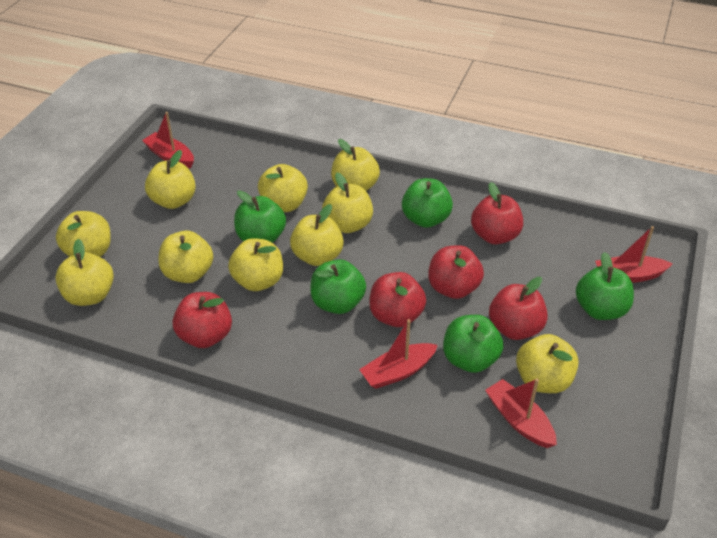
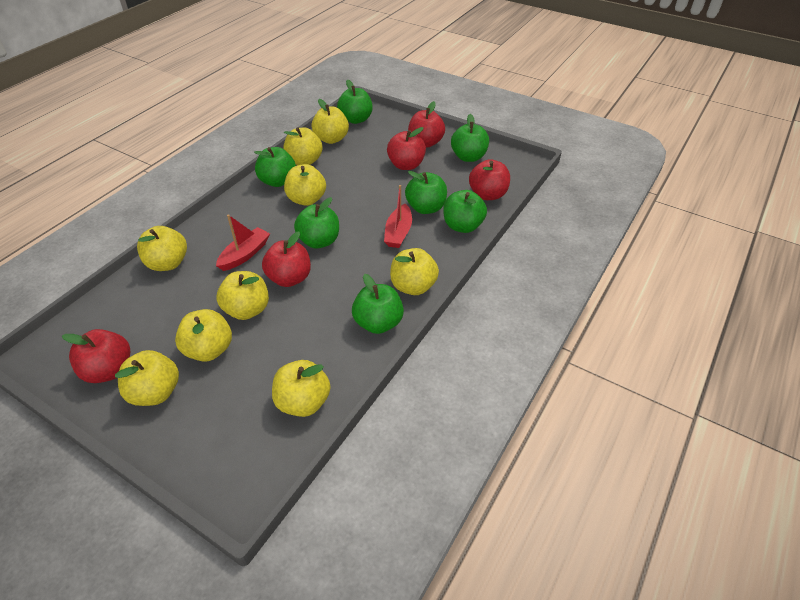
green apple: 5 -> 7
red boat: 4 -> 2
yellow apple: 10 -> 9

